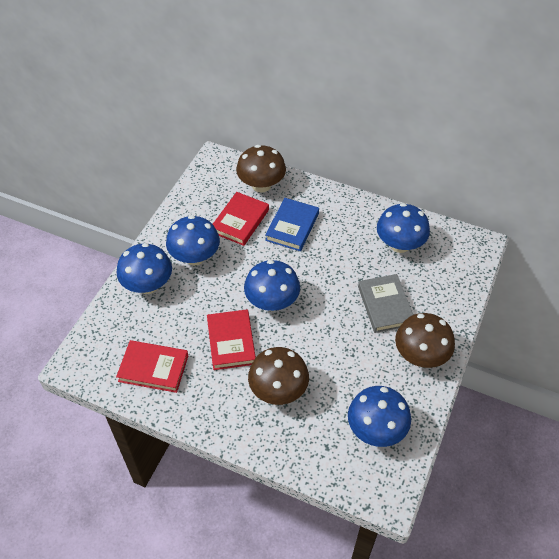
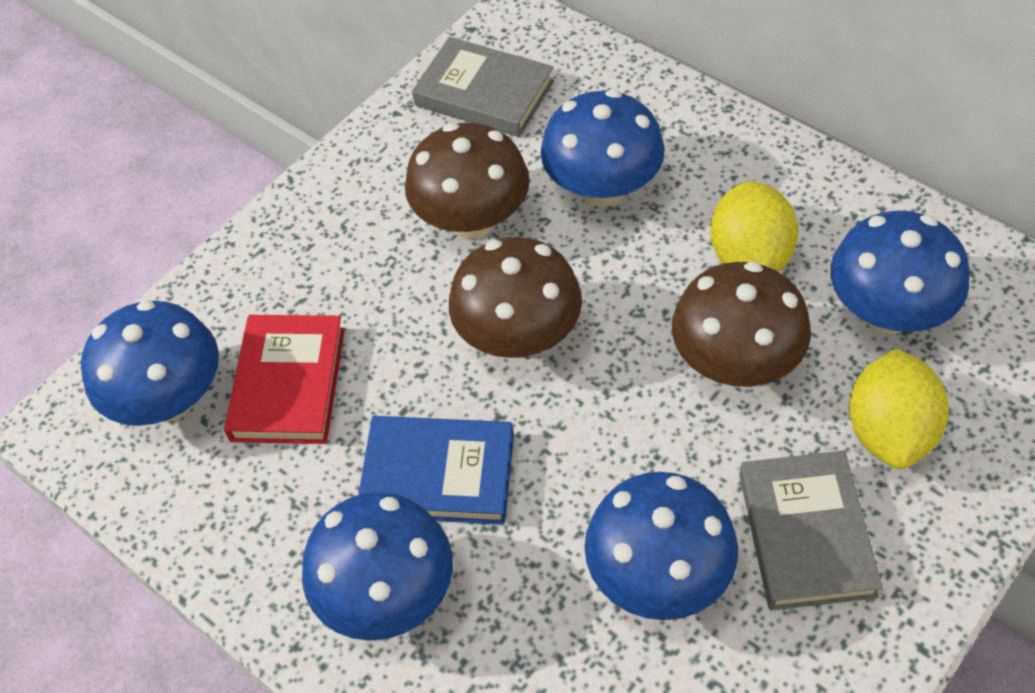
grey book: 1 -> 2
red book: 3 -> 1
yellow lemon: 0 -> 2

